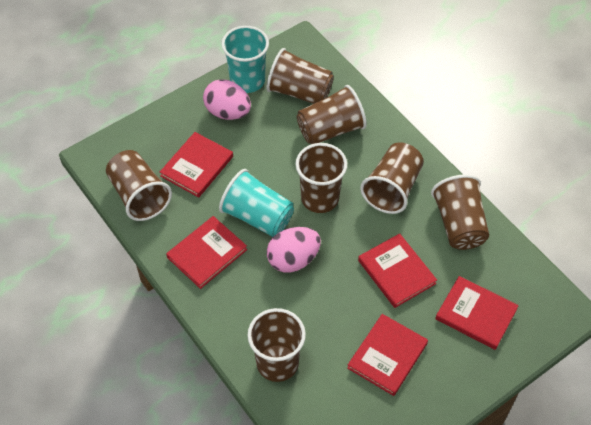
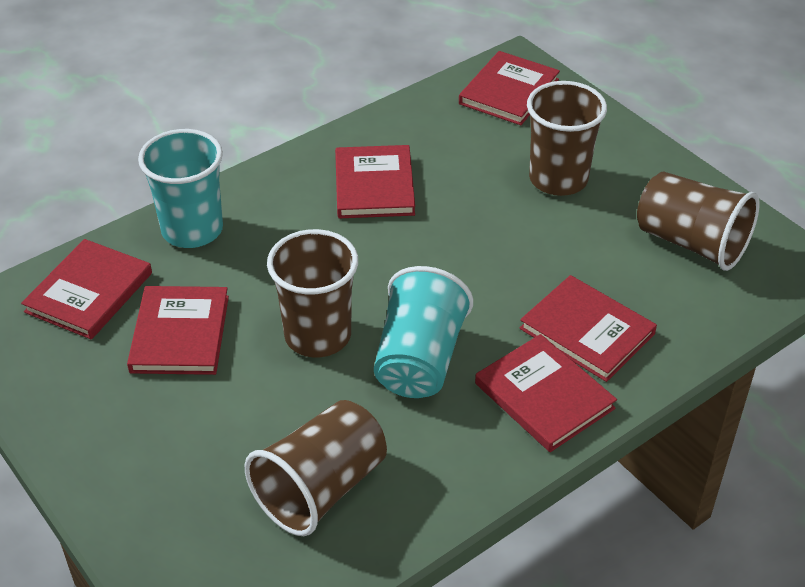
brown cup: 7 -> 4
pink egg: 2 -> 0
red book: 5 -> 6

